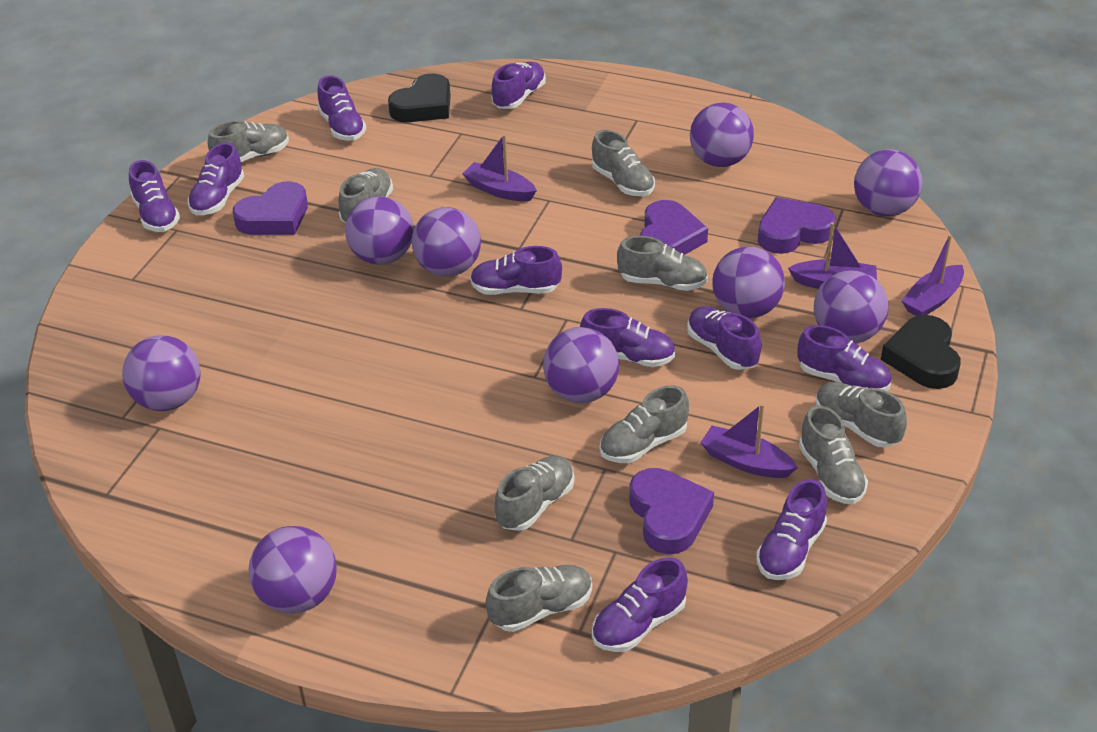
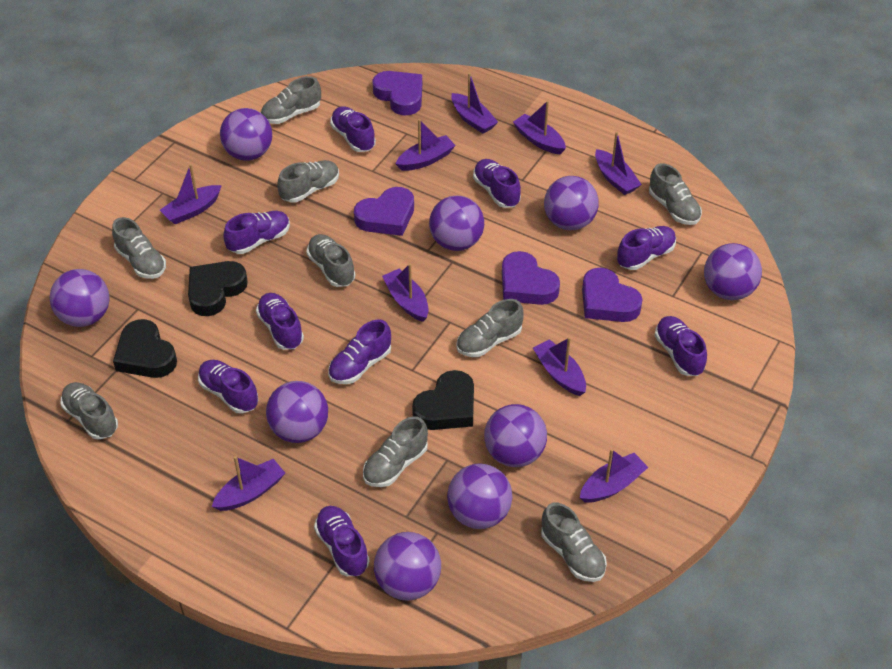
black heart: 2 -> 3
purple boat: 4 -> 9
purple shoe: 10 -> 9

